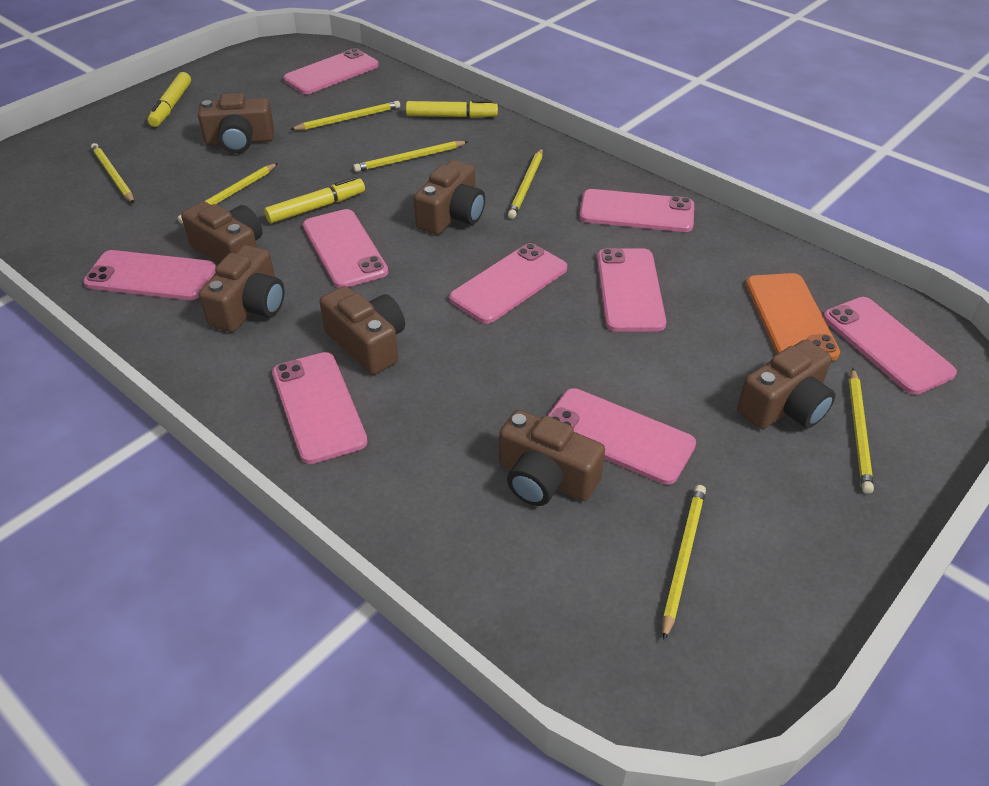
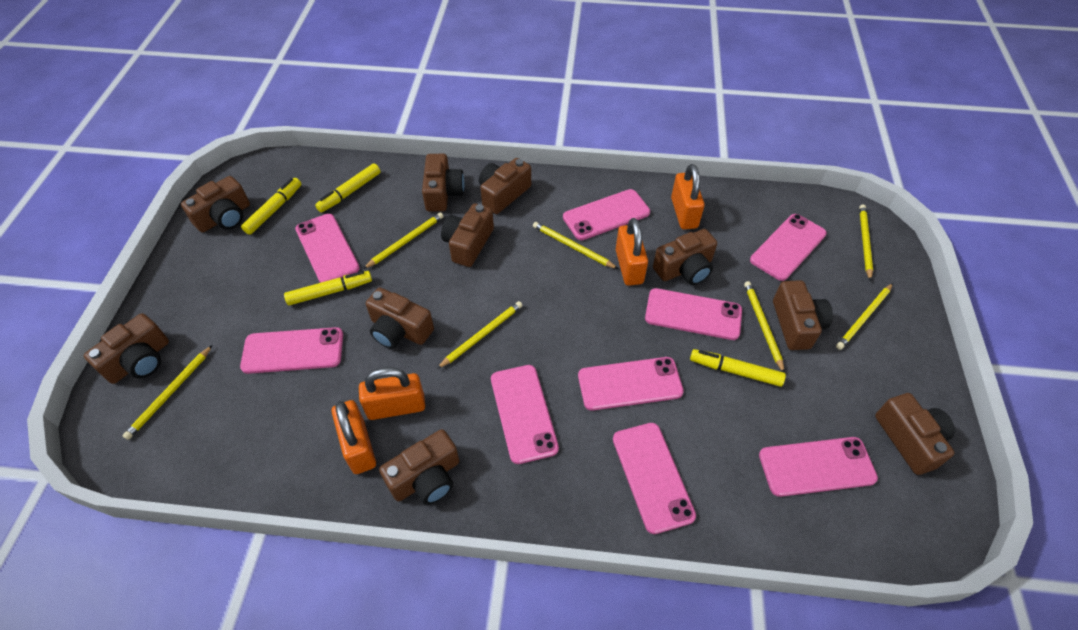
brown camera: 7 -> 10
orange padlock: 0 -> 4
orange phone: 1 -> 0
yellow marker: 3 -> 4

